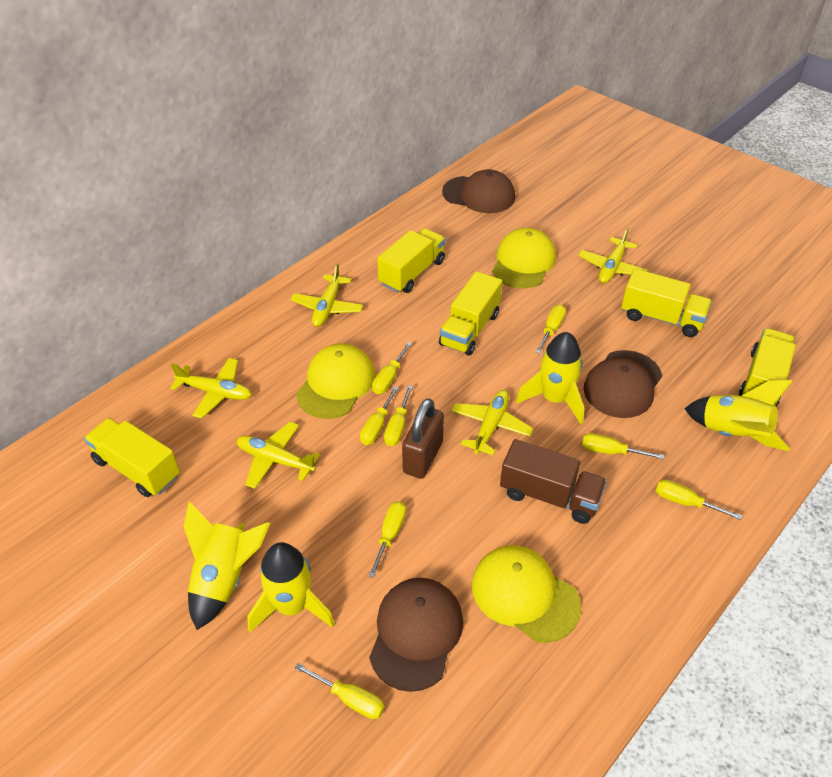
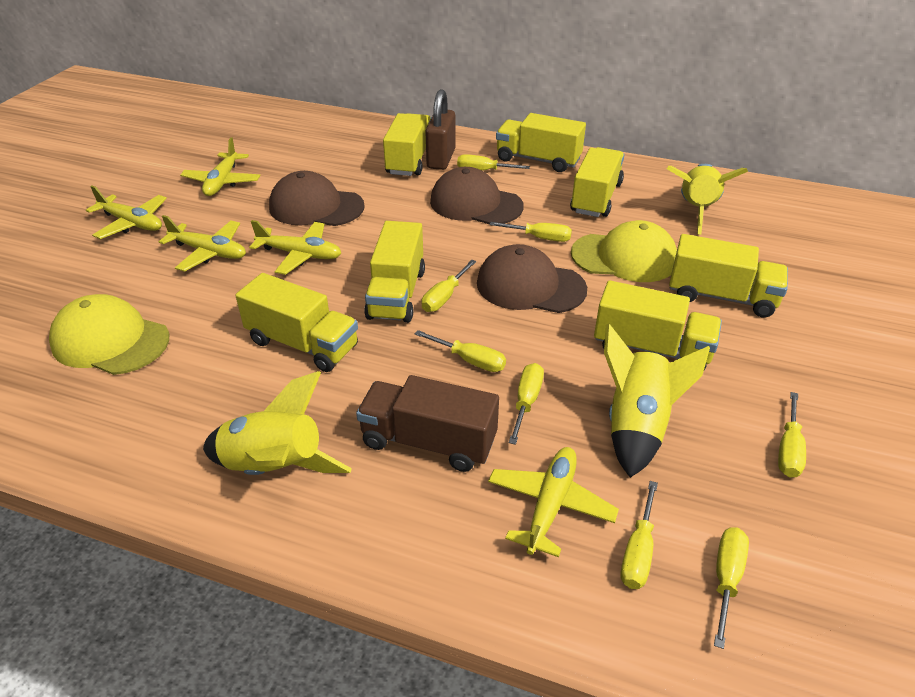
yellow cap: 3 -> 2
yellow rocket: 4 -> 3
yellow truck: 5 -> 7

